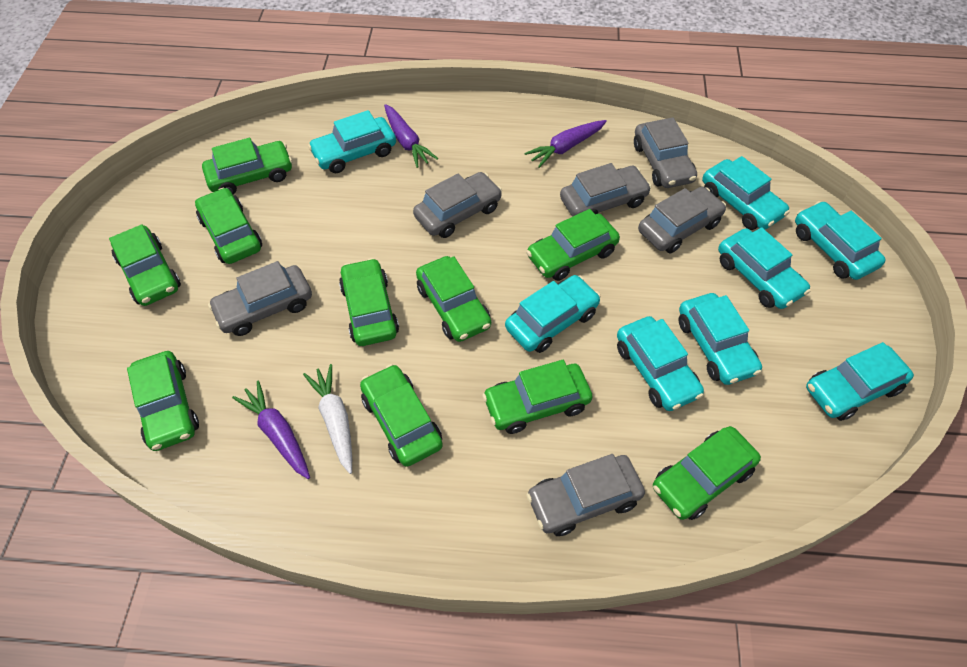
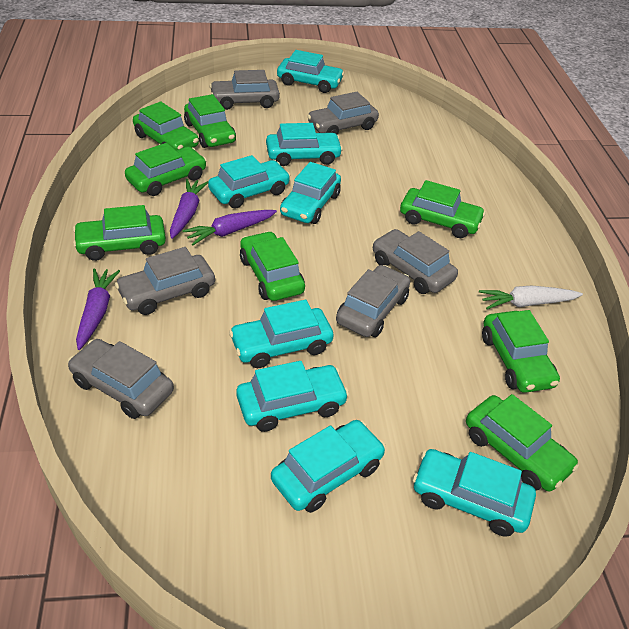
green car: 10 -> 8

